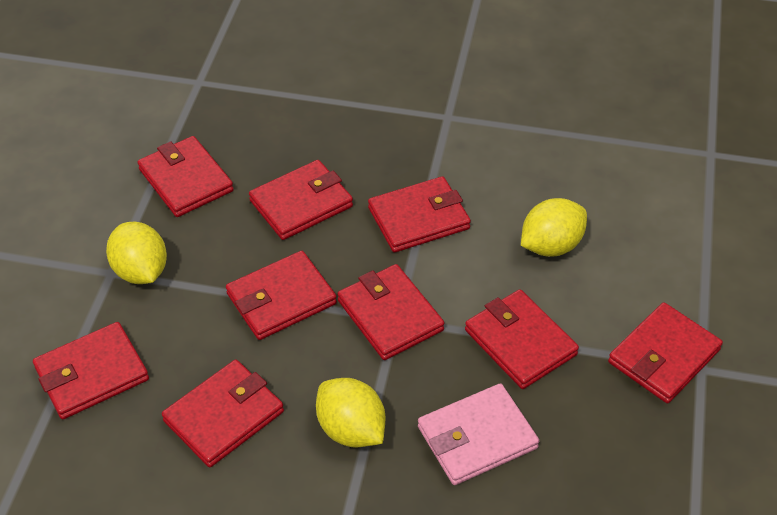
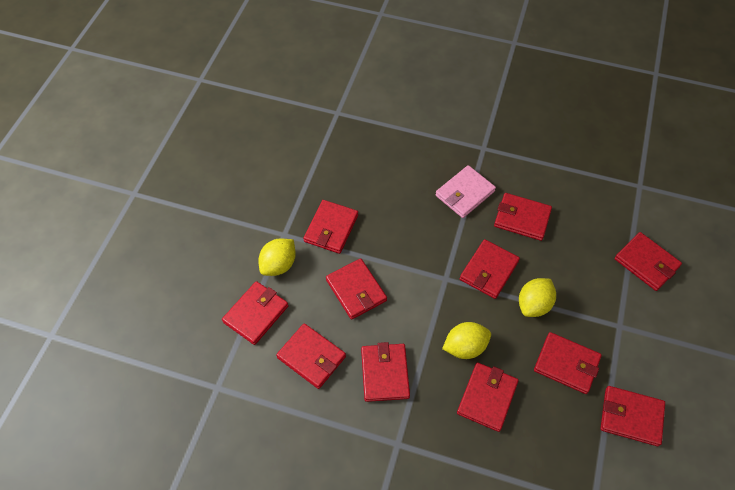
red wallet: 9 -> 11

